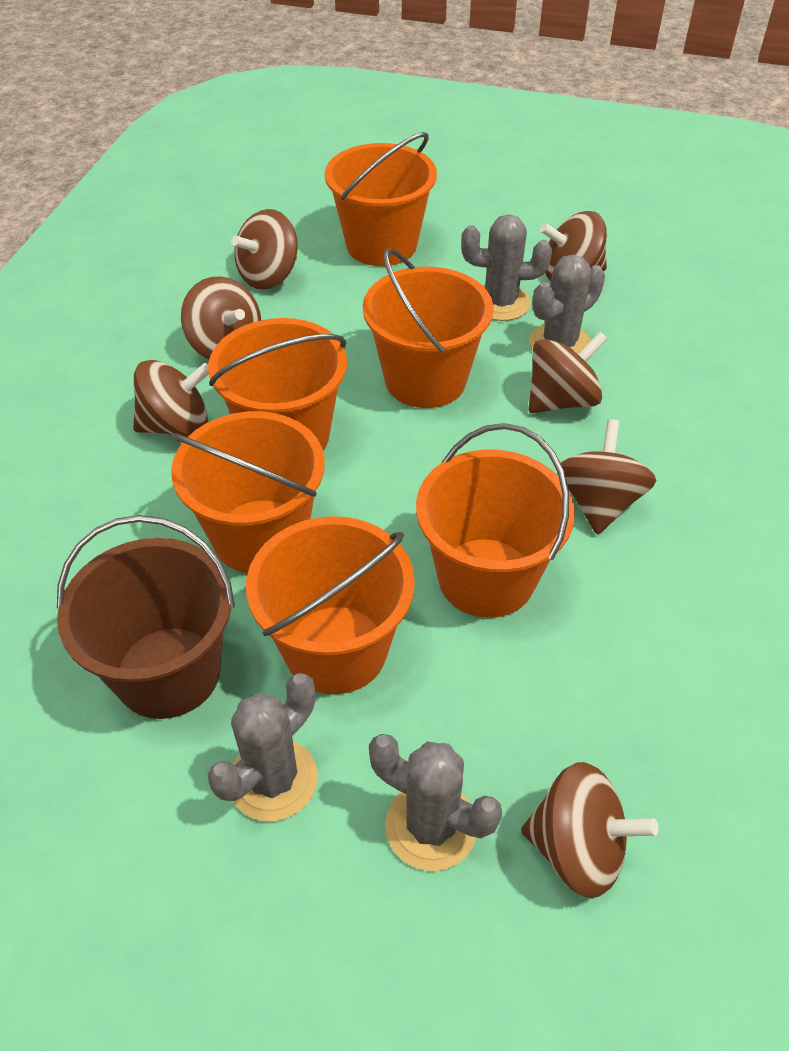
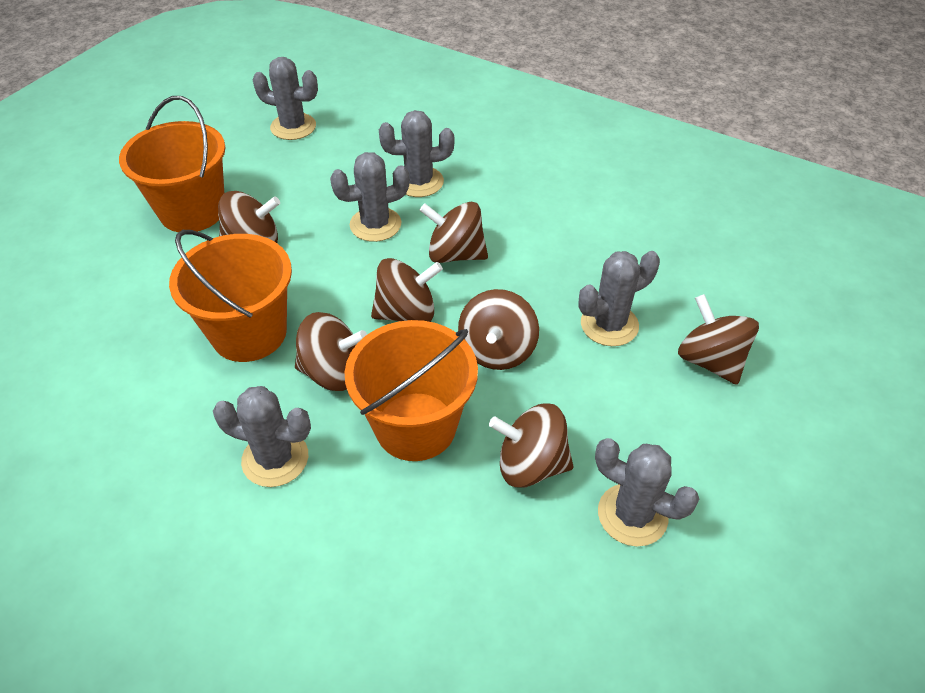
brown bucket: 1 -> 0
grey cactus: 4 -> 6
orange bucket: 6 -> 3

